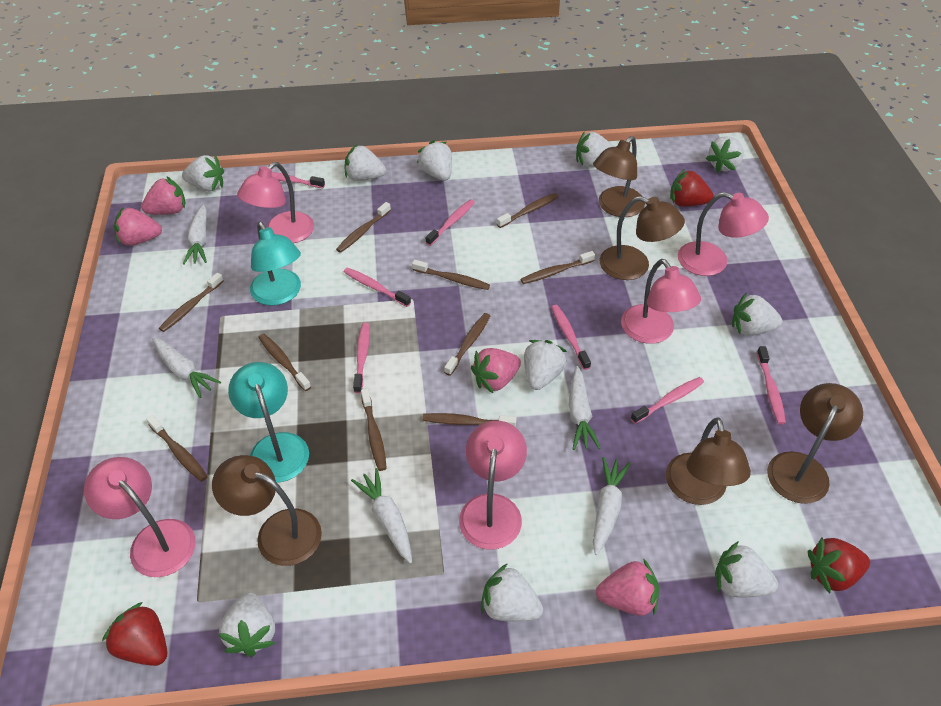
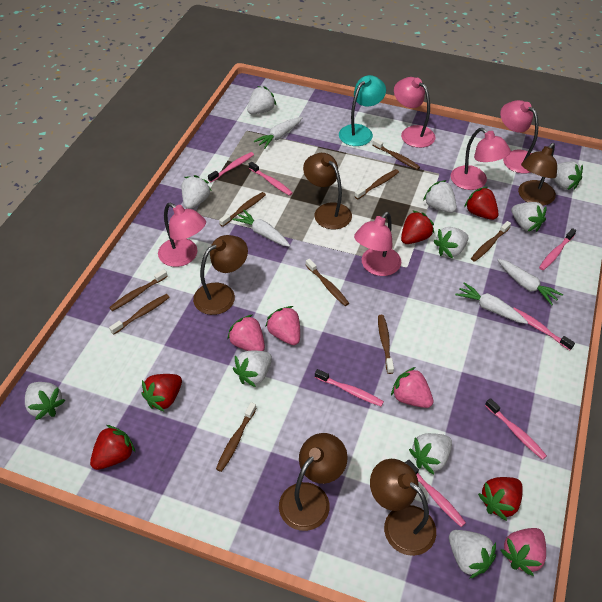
brown toothbrush: 10 -> 9
red strawberry: 3 -> 5
turquoise lamp: 2 -> 1
white carrot: 5 -> 4

